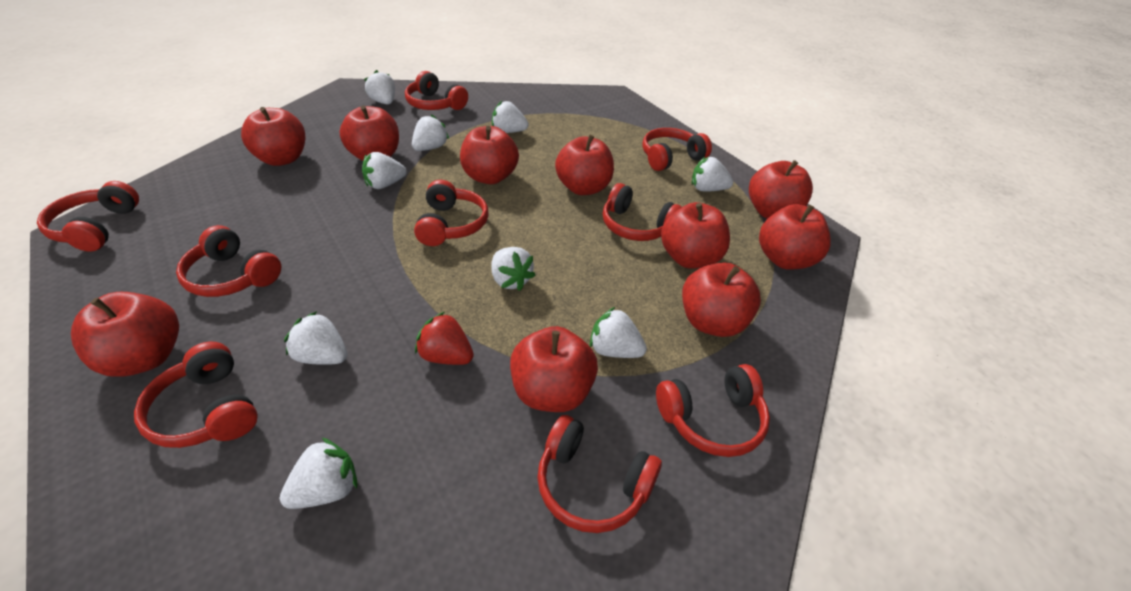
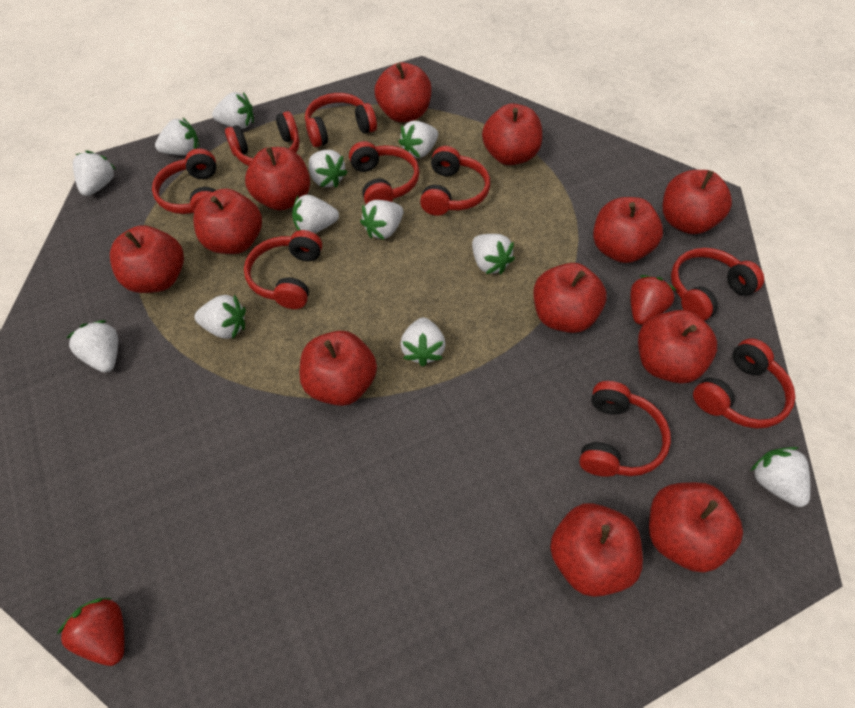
red apple: 10 -> 12
red strawberry: 1 -> 2
white strawberry: 9 -> 12

